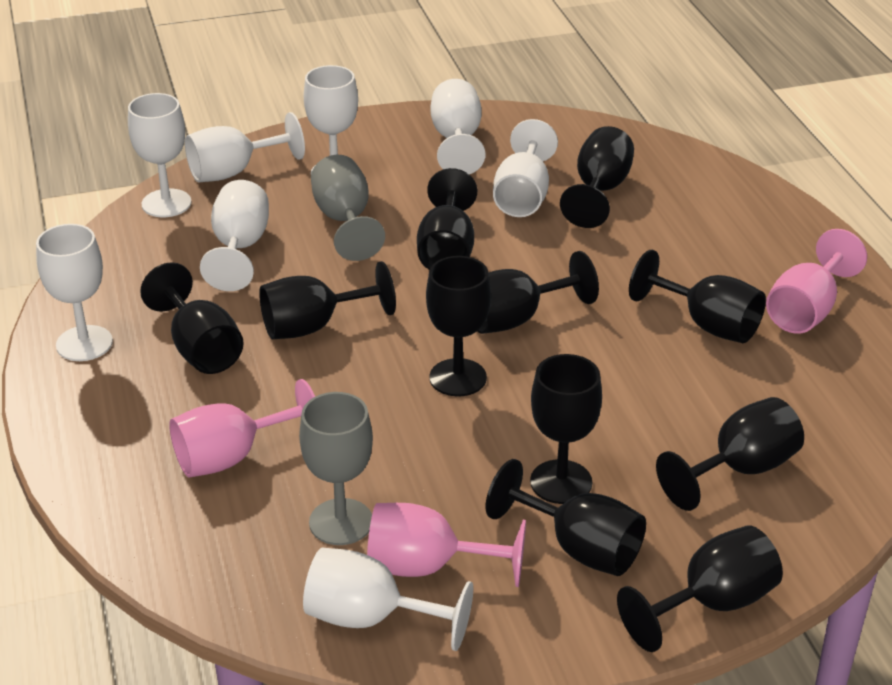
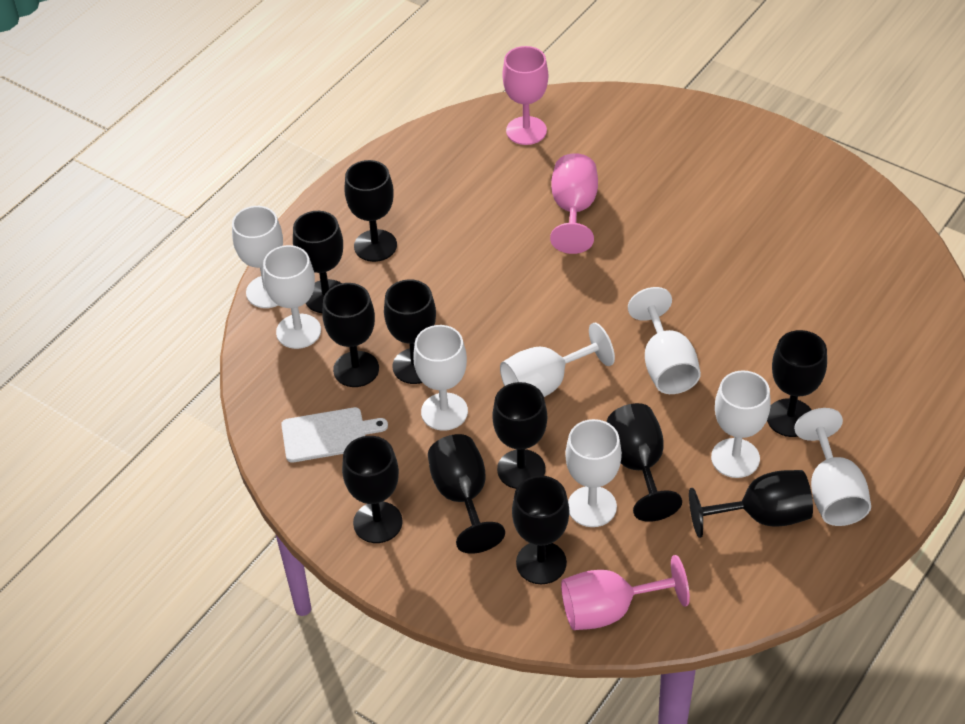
grey goblet: 2 -> 0
white cutting board: 0 -> 1

